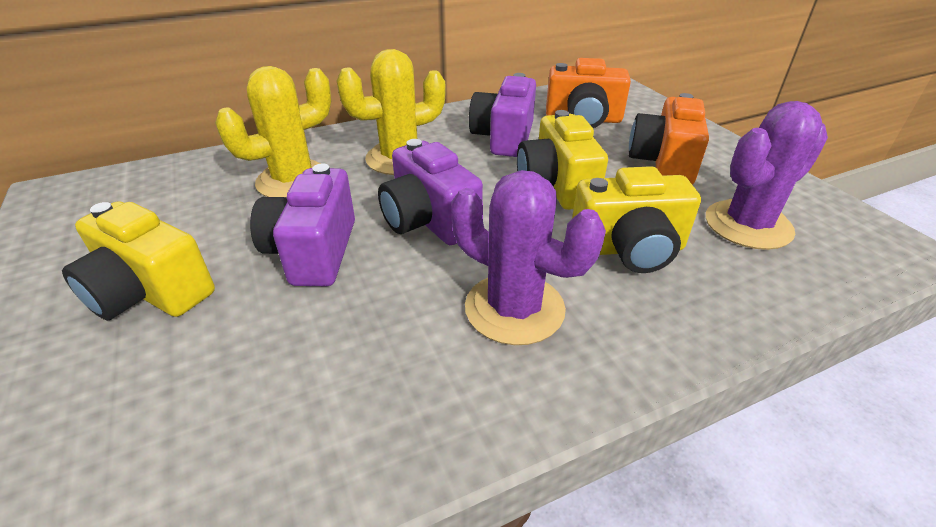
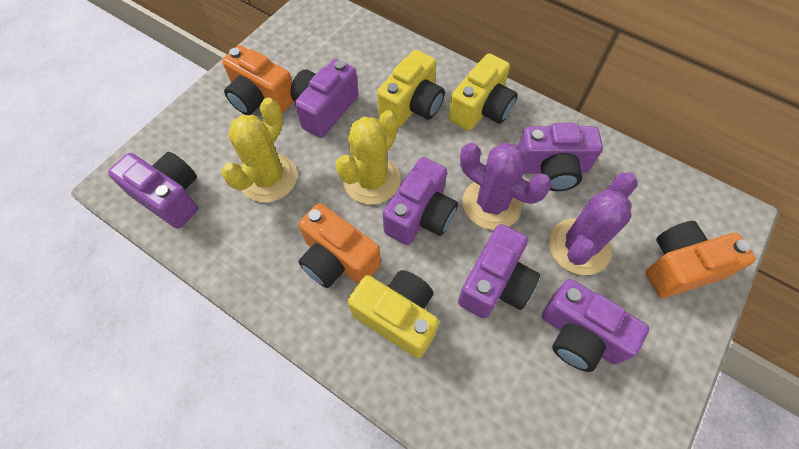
orange camera: 2 -> 3
purple camera: 3 -> 6

